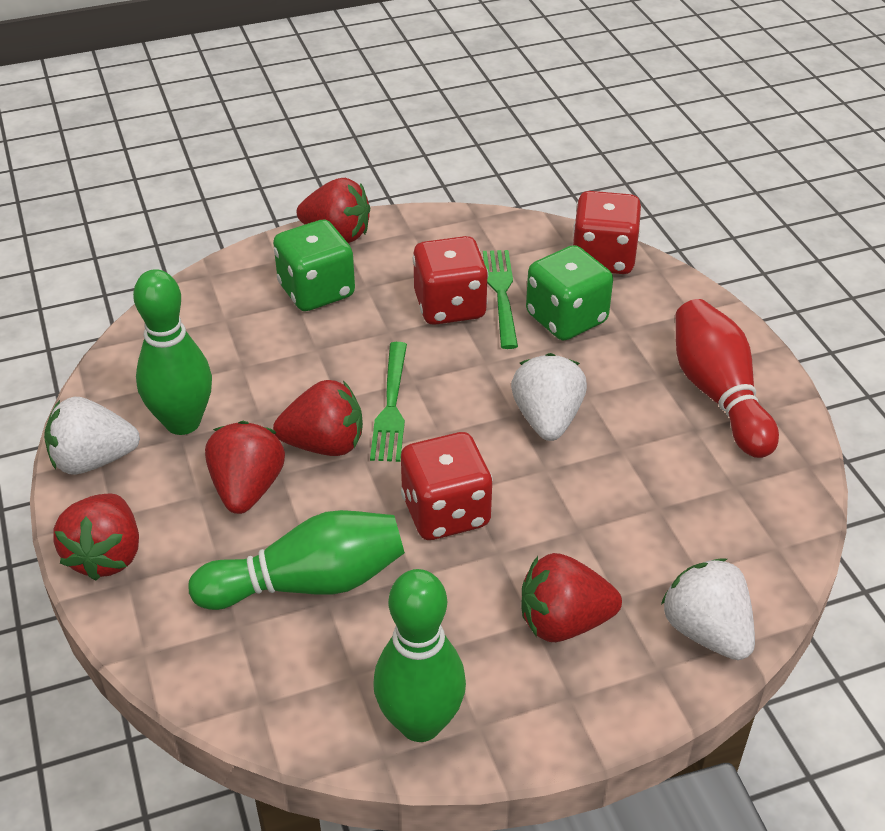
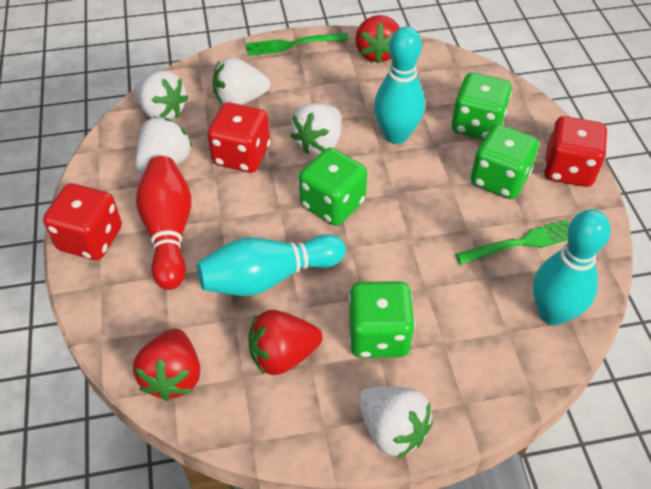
green bowling pin: 3 -> 0
green dice: 2 -> 4
red strawberry: 5 -> 3
turquoise bowling pin: 0 -> 3
white strawberry: 3 -> 5

